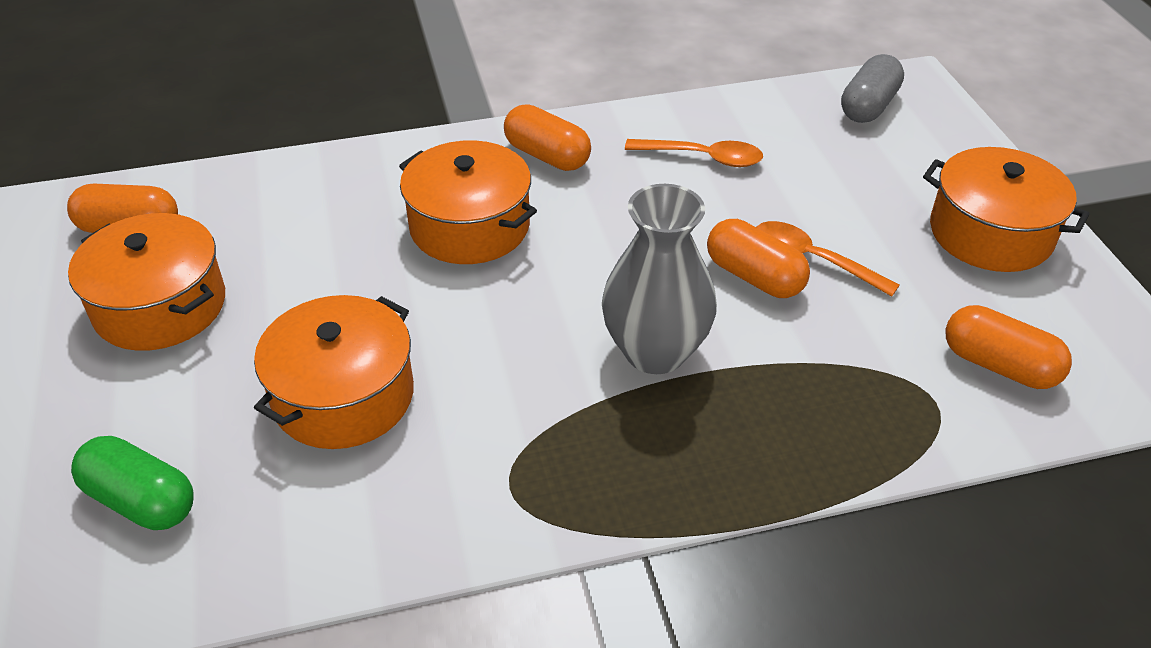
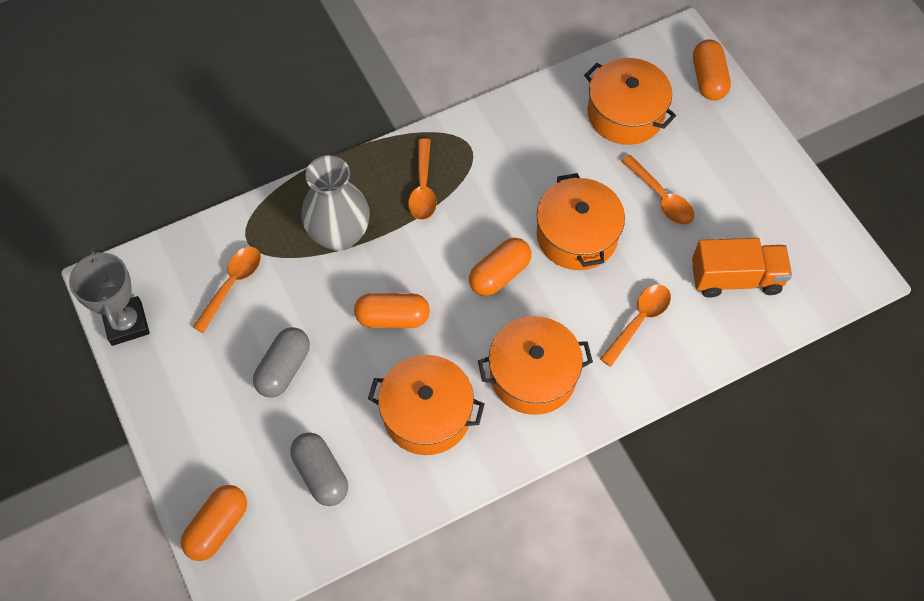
green capsule: 1 -> 0
grey capsule: 1 -> 2
grey trophy: 0 -> 1
orange spoon: 2 -> 4
orange truck: 0 -> 1

